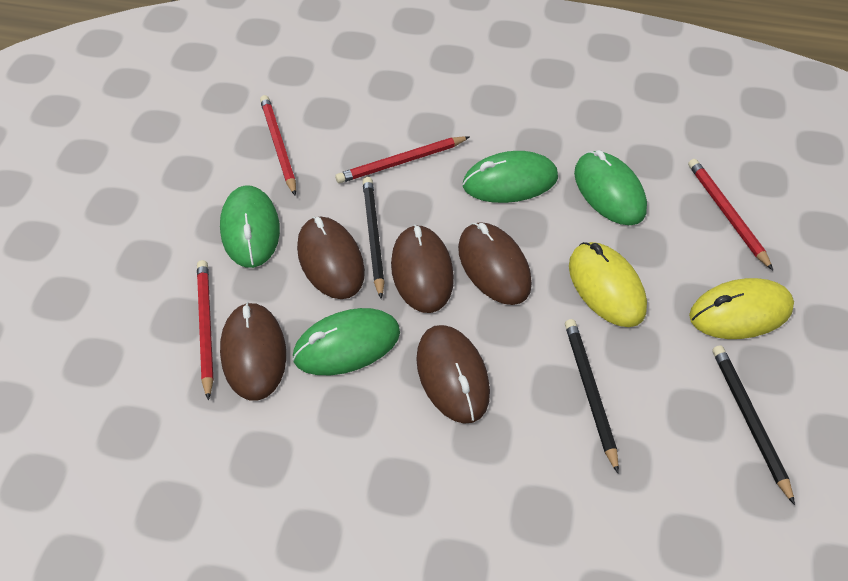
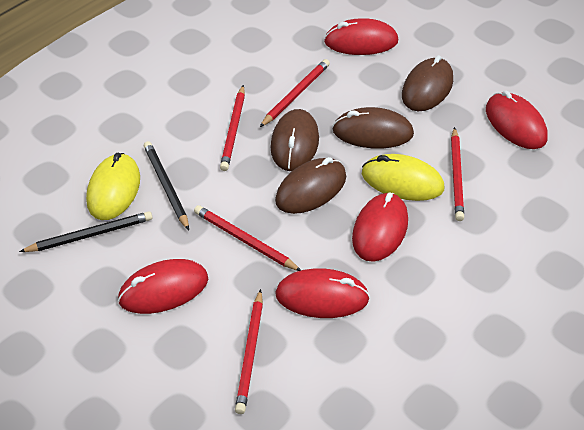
black pencil: 3 -> 2
brown mouse: 5 -> 4
green mouse: 4 -> 0
red mouse: 0 -> 5
red pencil: 4 -> 5

